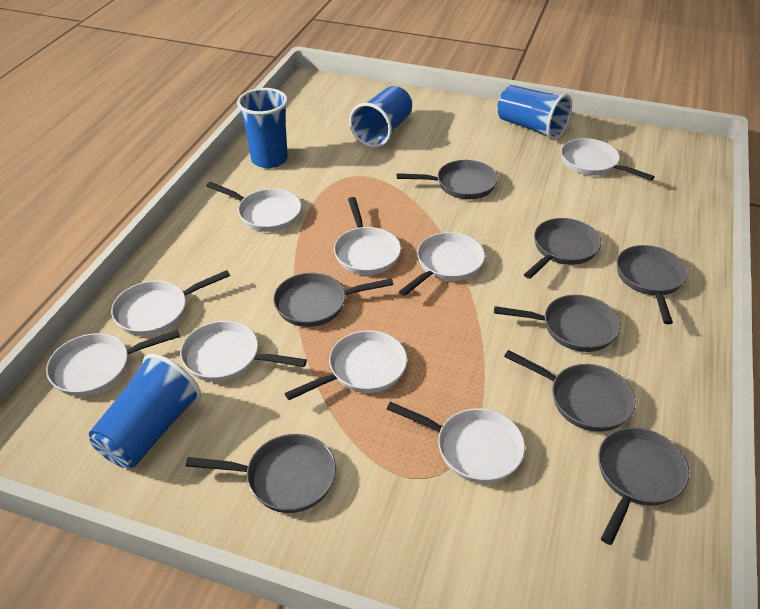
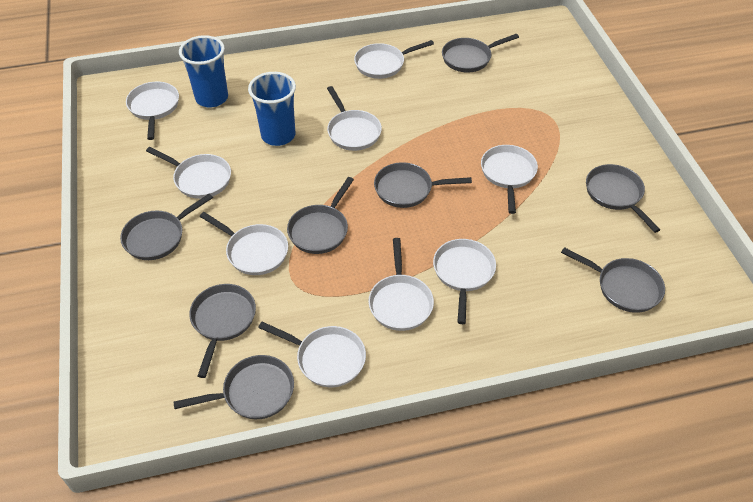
blue cup: 4 -> 2

